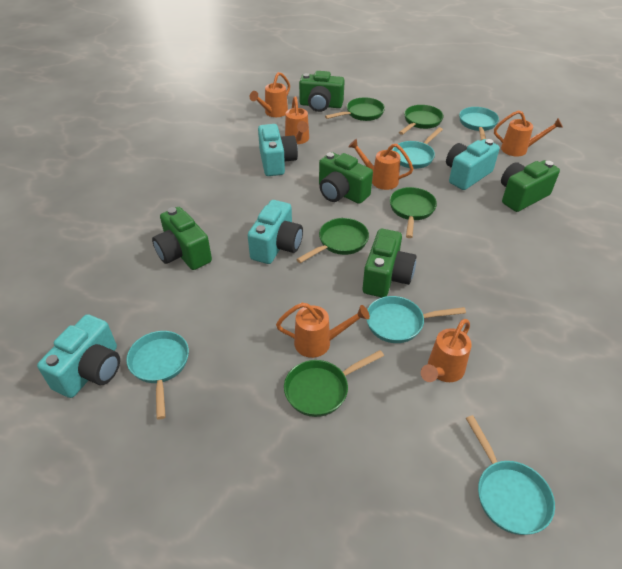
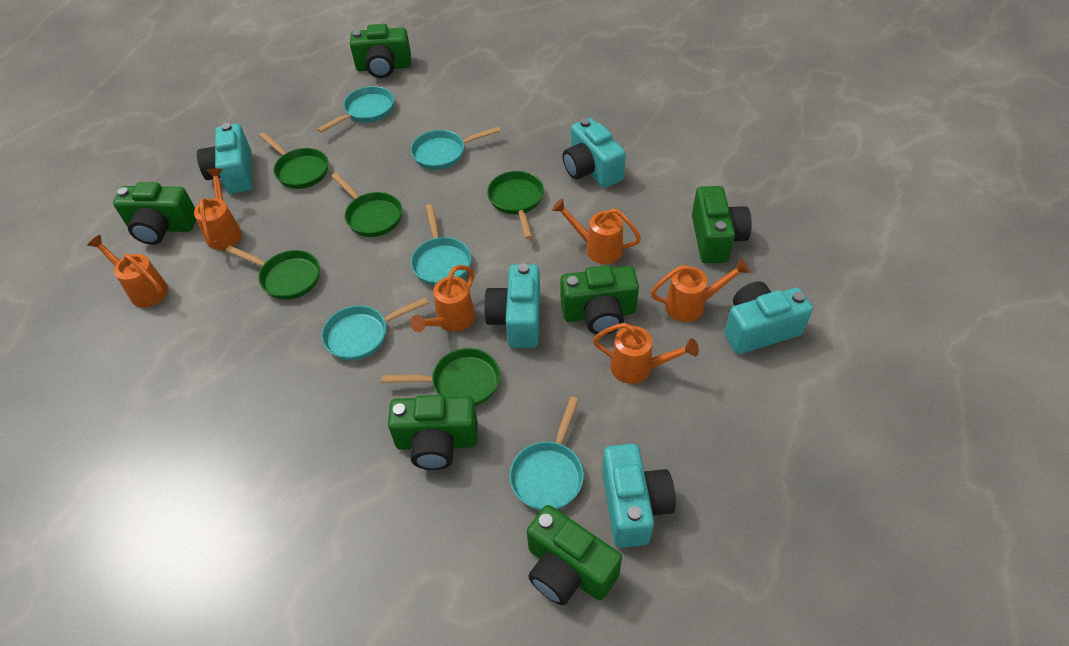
green camera: 5 -> 6
turquoise camera: 4 -> 5

